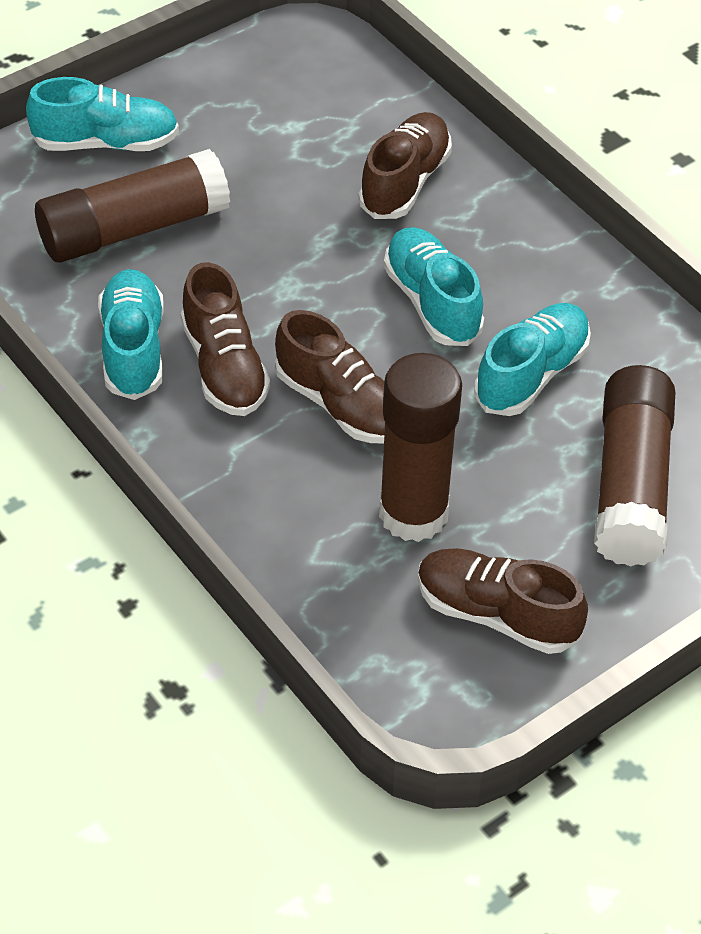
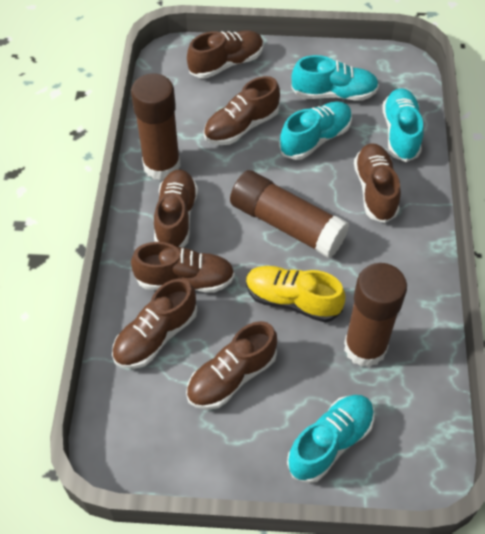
brown shoe: 4 -> 7
yellow shoe: 0 -> 1

